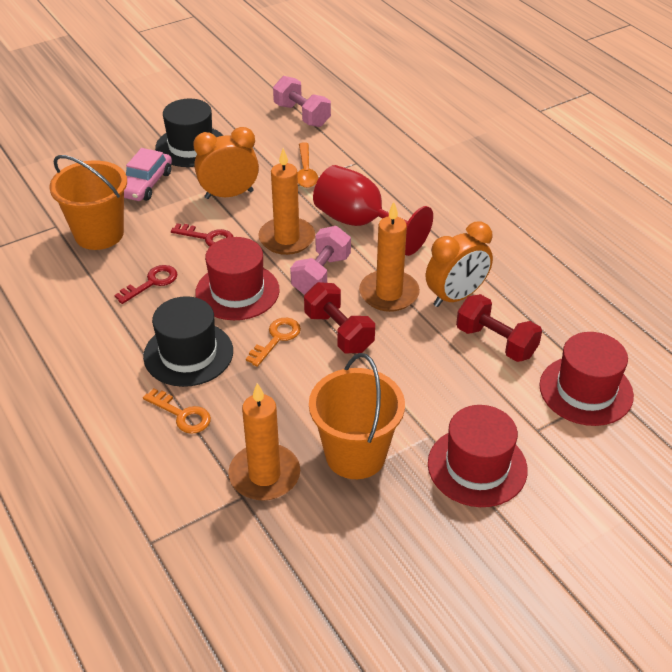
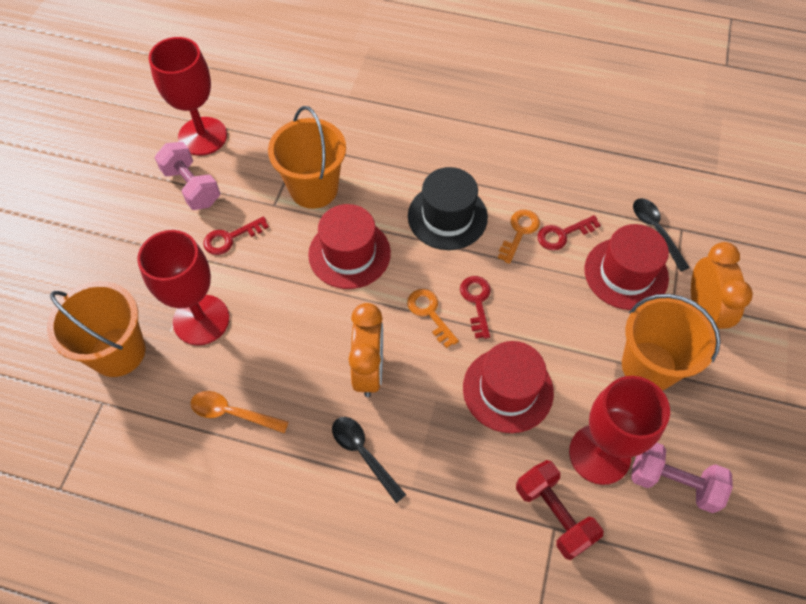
black hat: 2 -> 1
black spoon: 0 -> 2
orange bucket: 2 -> 3
orange candle: 3 -> 0
pink car: 1 -> 0
red dumbbell: 2 -> 1
red goblet: 1 -> 3
red key: 2 -> 3

